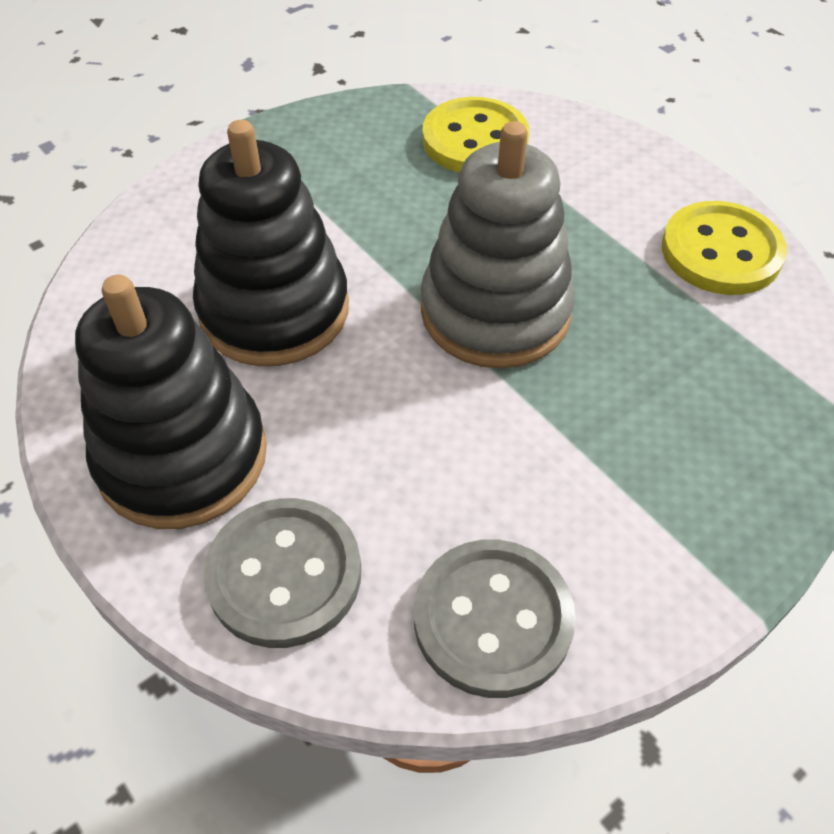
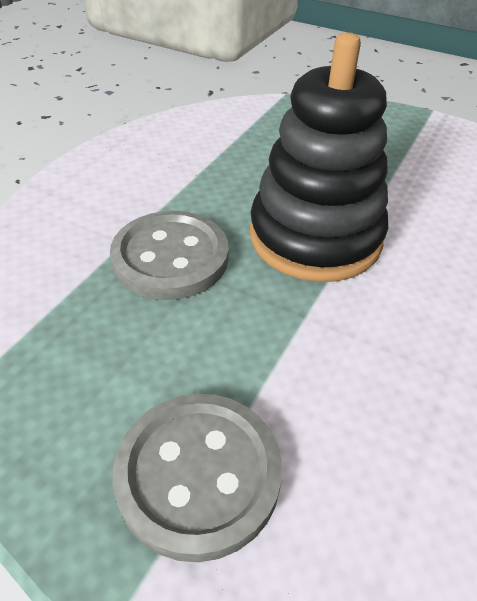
black stacking toy: 2 -> 1
grey stacking toy: 1 -> 0
yellow button: 2 -> 0

